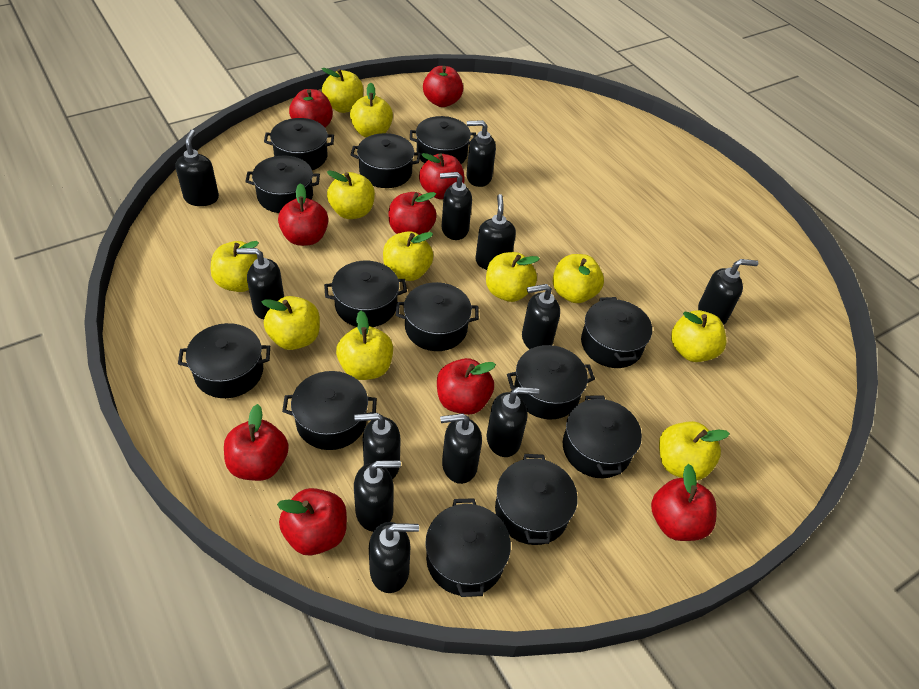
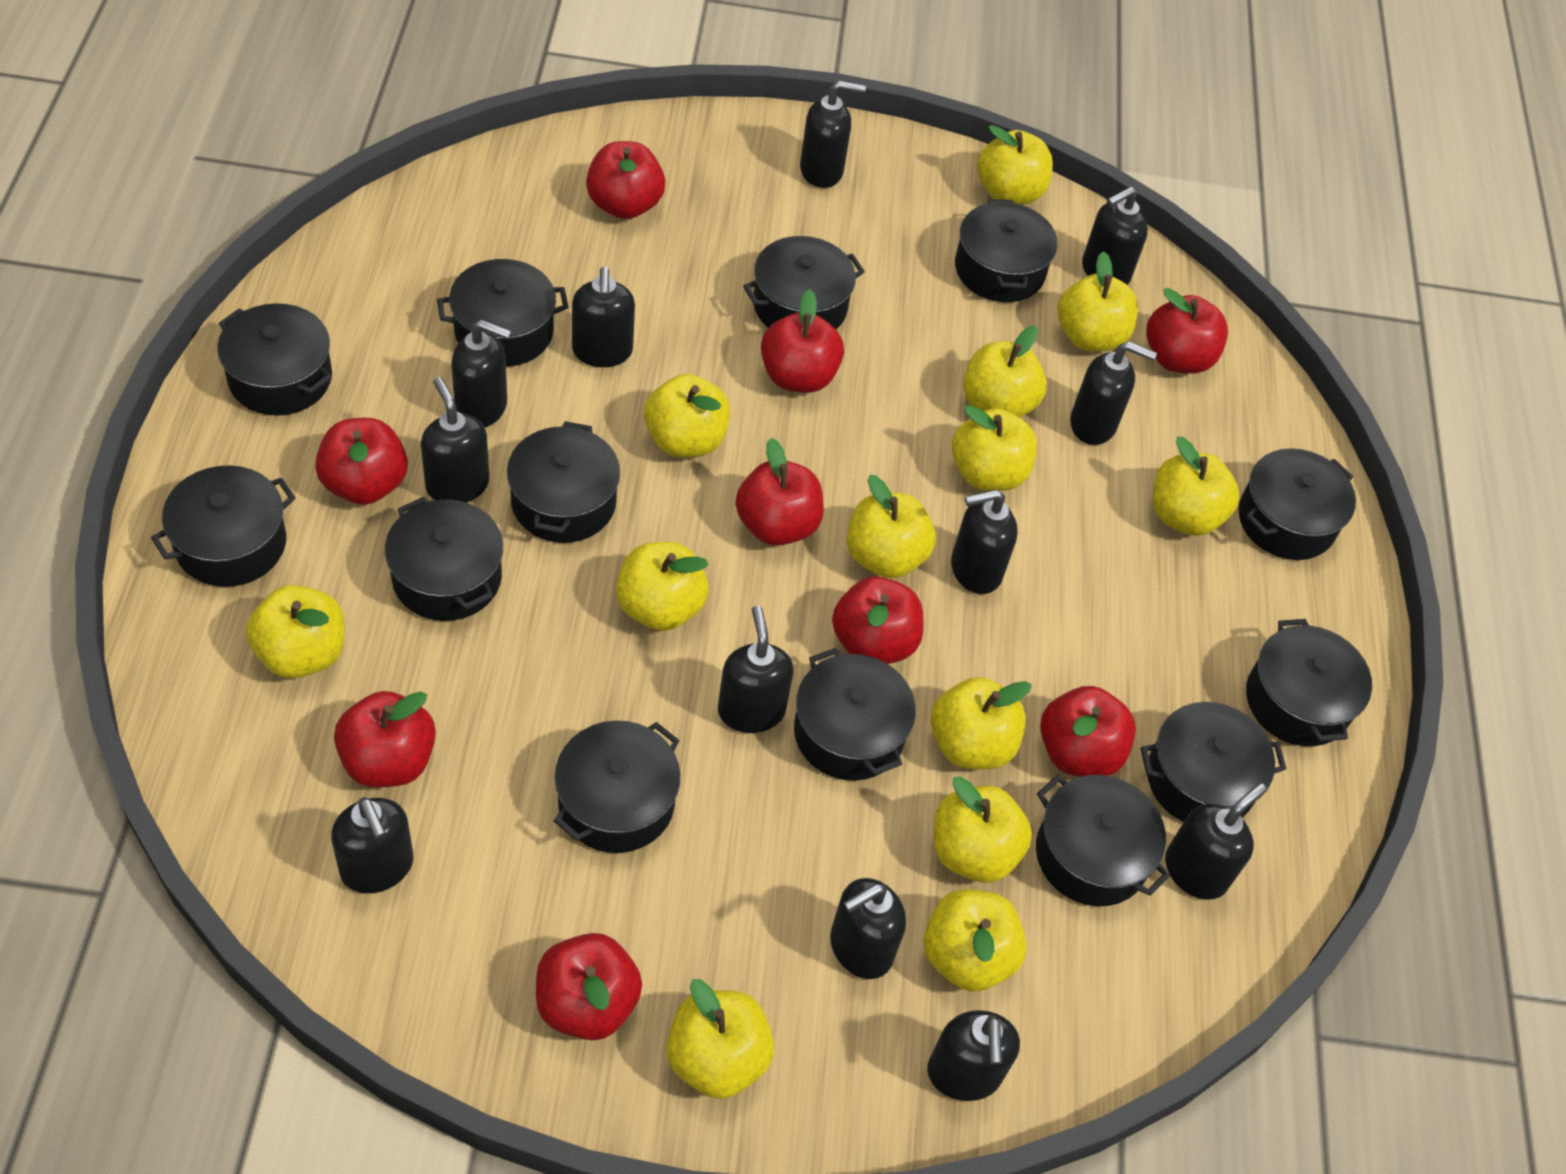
yellow apple: 11 -> 13

